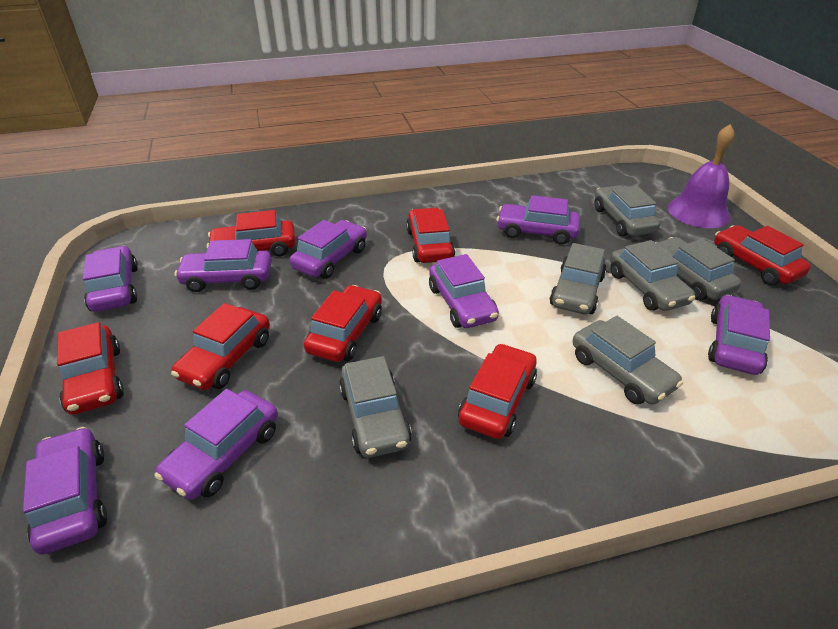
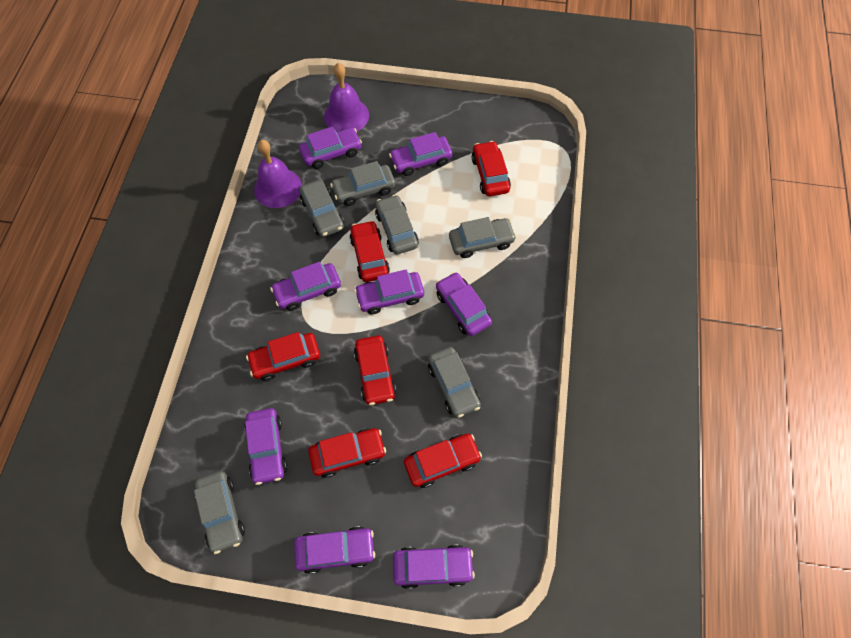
purple bell: 1 -> 2
red car: 7 -> 6

